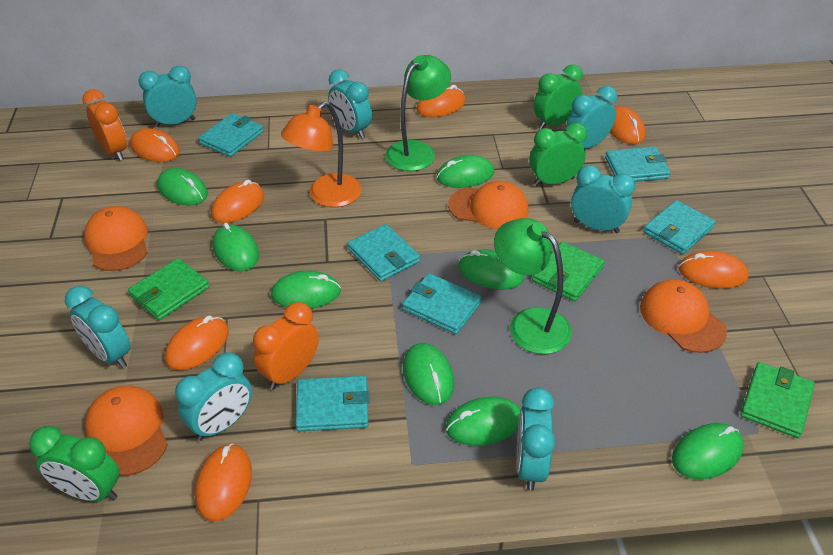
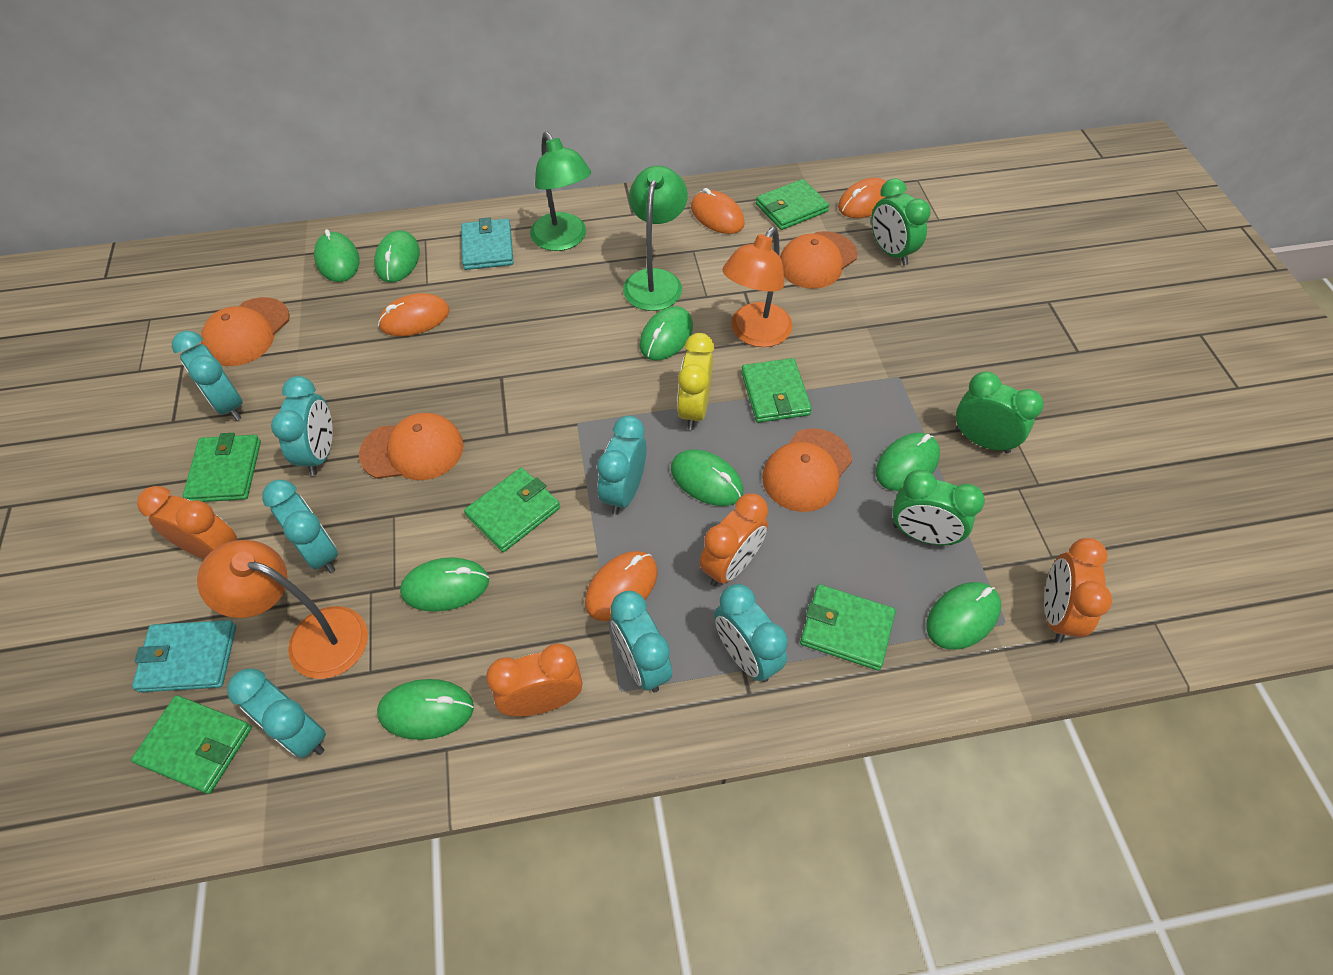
green wallet: 3 -> 6
orange clock: 2 -> 4
orange lamp: 1 -> 2
orange mouse: 7 -> 4
turquoise wallet: 6 -> 2
yellow clock: 0 -> 1

